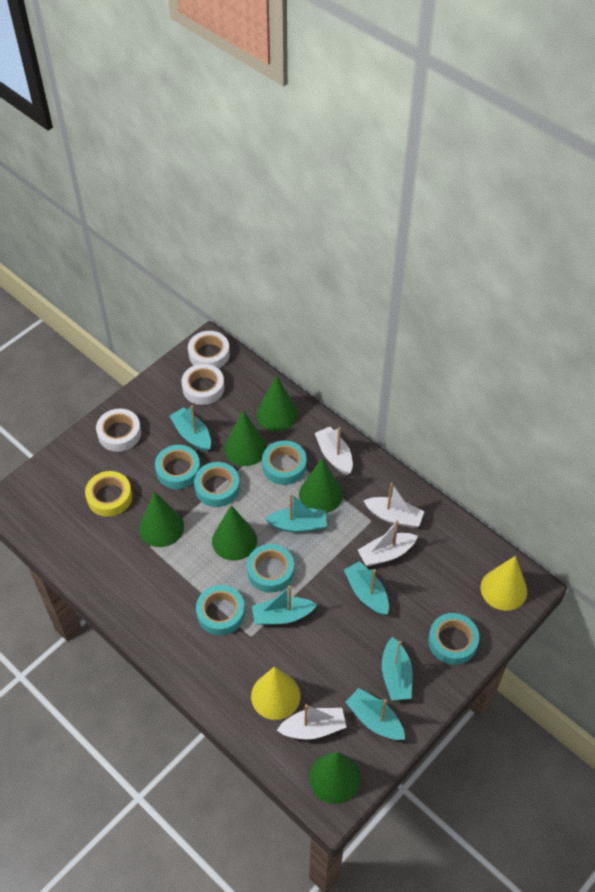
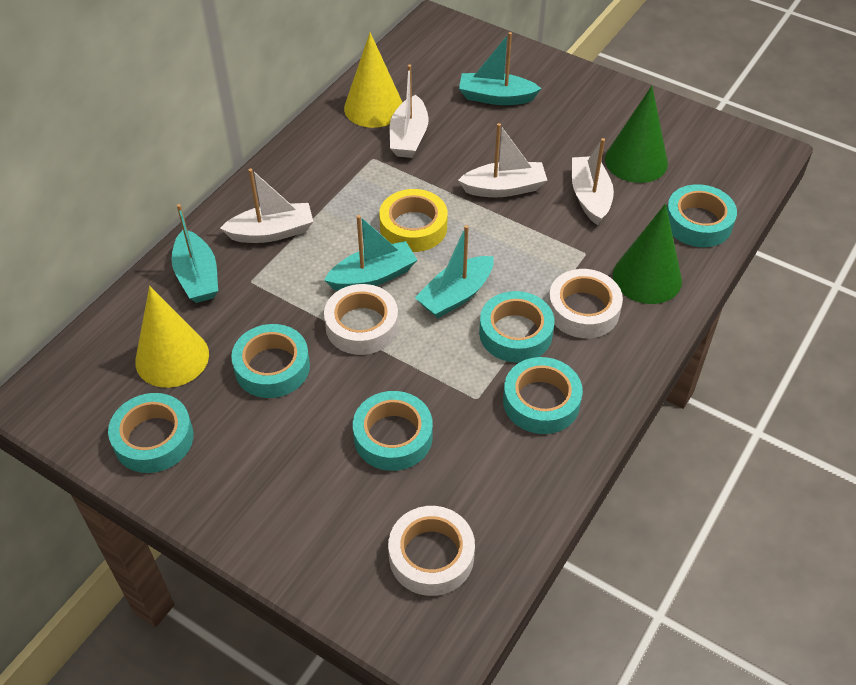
green cone: 6 -> 2
turquoise boat: 6 -> 4

